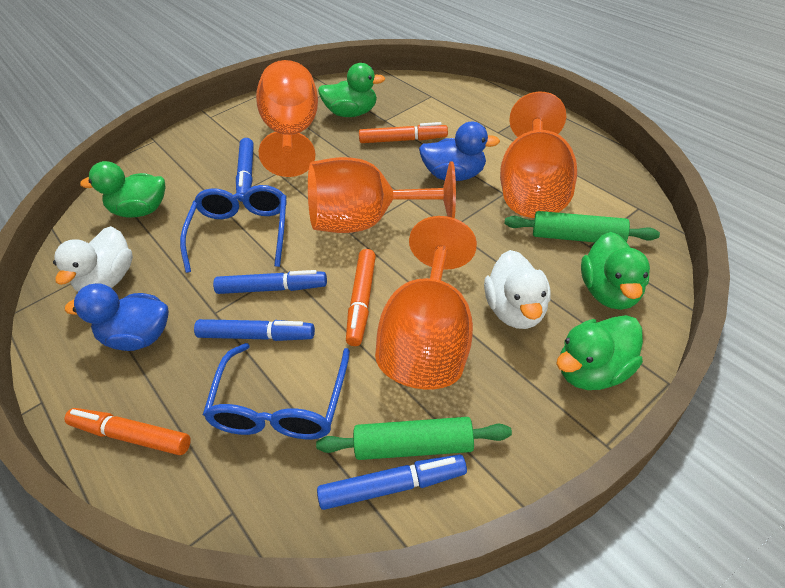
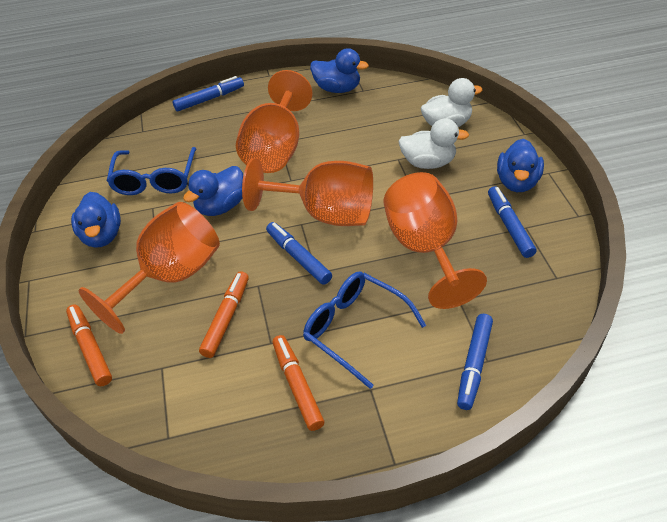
blue duck: 2 -> 4
green duck: 4 -> 0
green rolling pin: 2 -> 0

